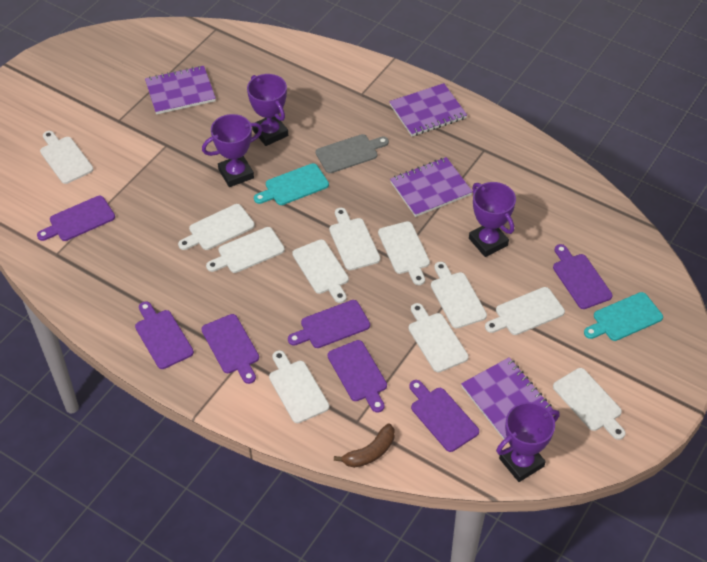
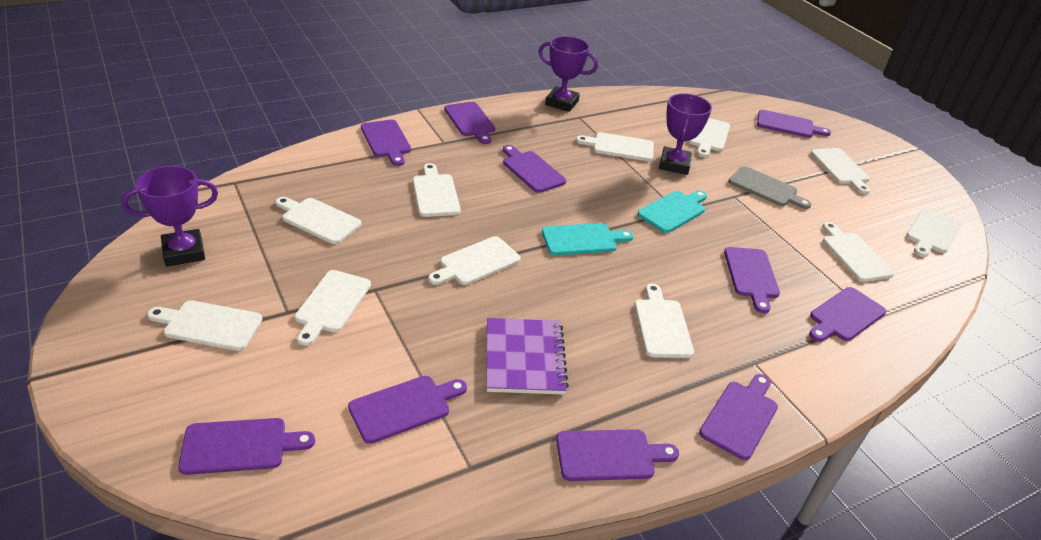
brown banana: 1 -> 0
purple cutting board: 7 -> 10
purple notebook: 4 -> 1
purple trophy: 4 -> 3

